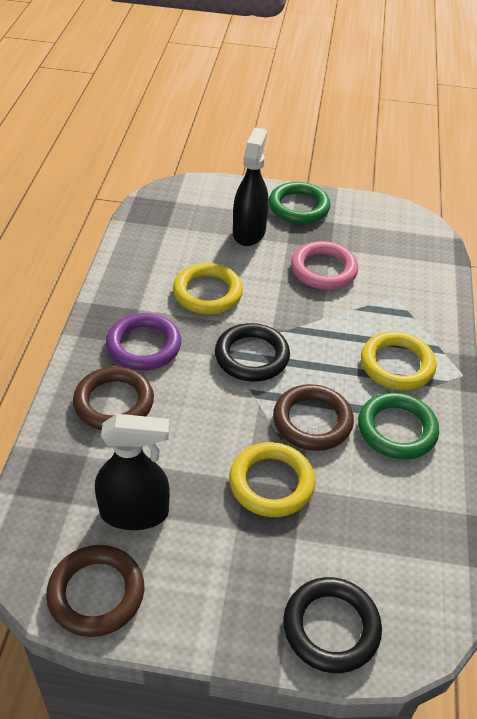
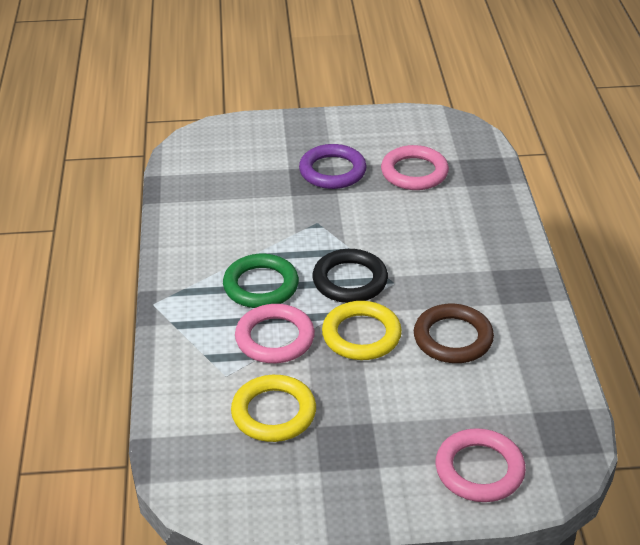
black ring: 2 -> 1
black spray bottle: 2 -> 0
brown ring: 3 -> 1
green ring: 2 -> 1
pink ring: 1 -> 3
yellow ring: 3 -> 2

